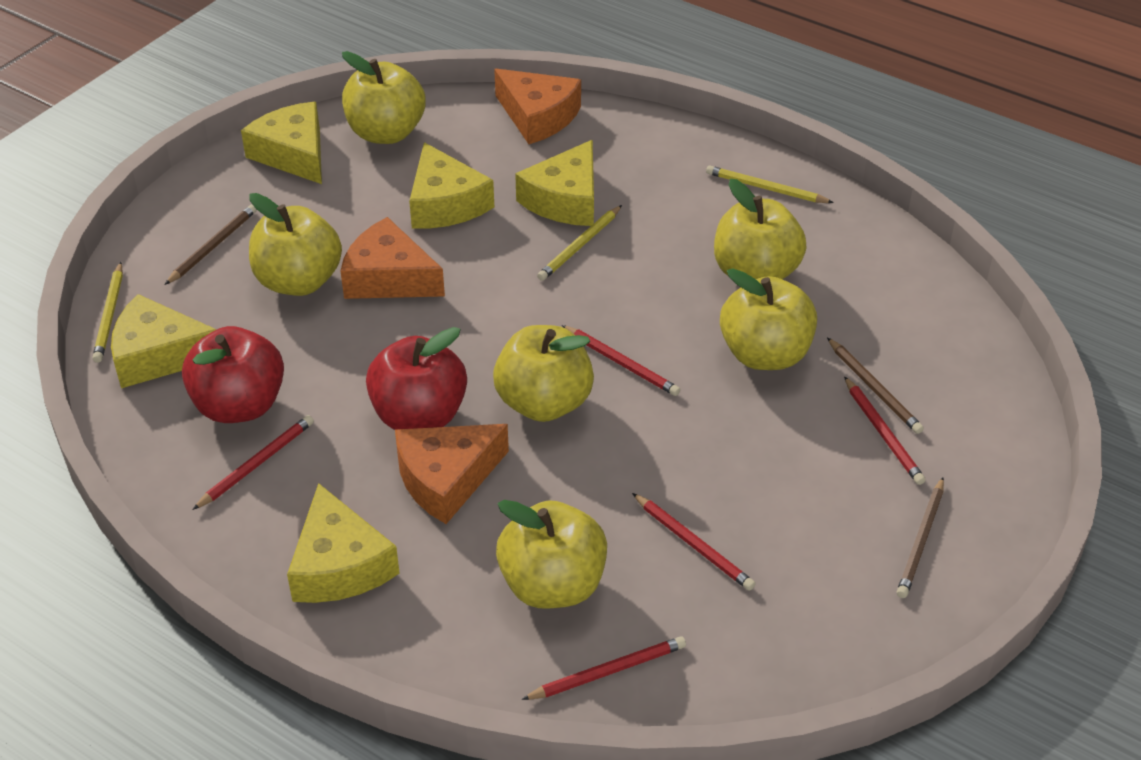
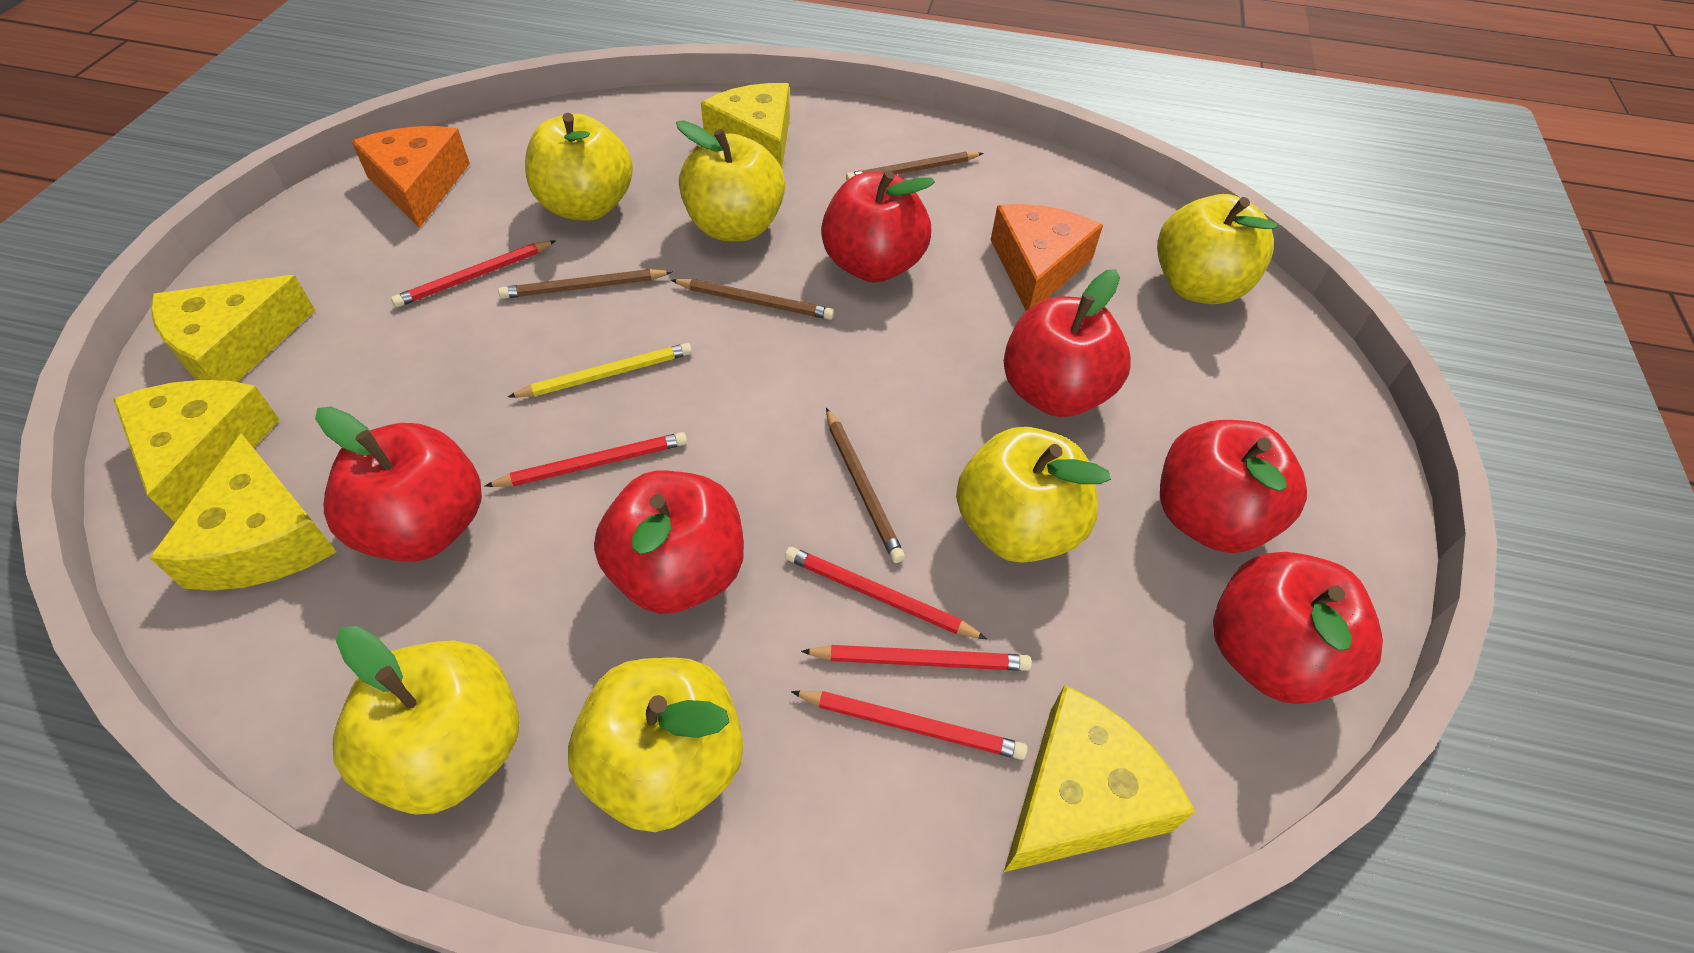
brown pencil: 3 -> 4
orange cheese: 3 -> 2
red apple: 2 -> 6
yellow pencil: 3 -> 1

